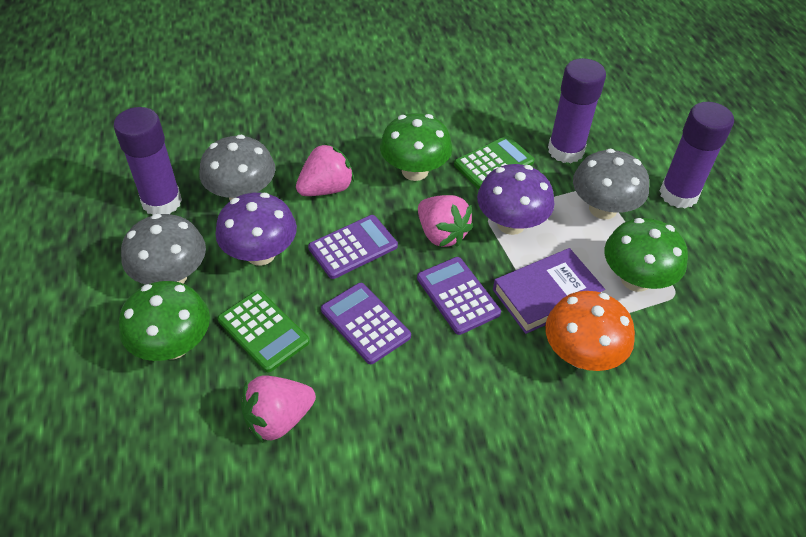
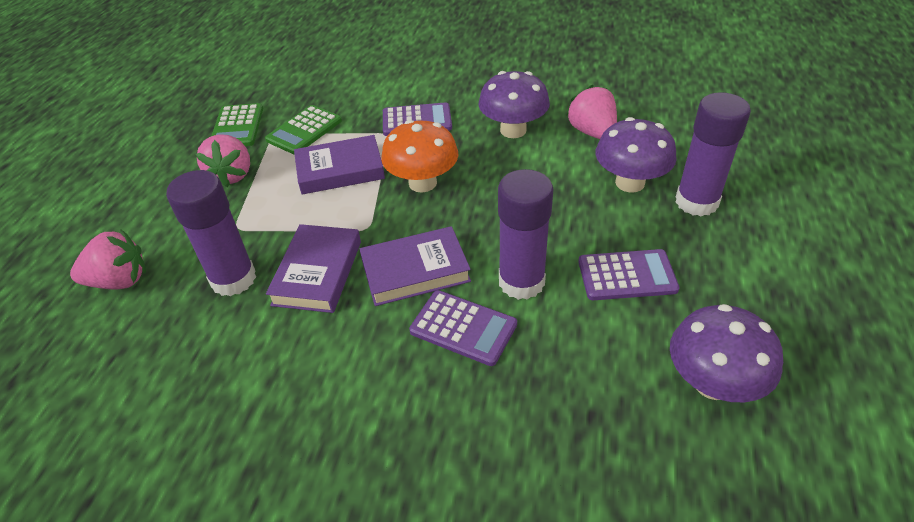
green mushroom: 3 -> 0
grey mushroom: 3 -> 0
purple book: 1 -> 3
purple mushroom: 2 -> 3

